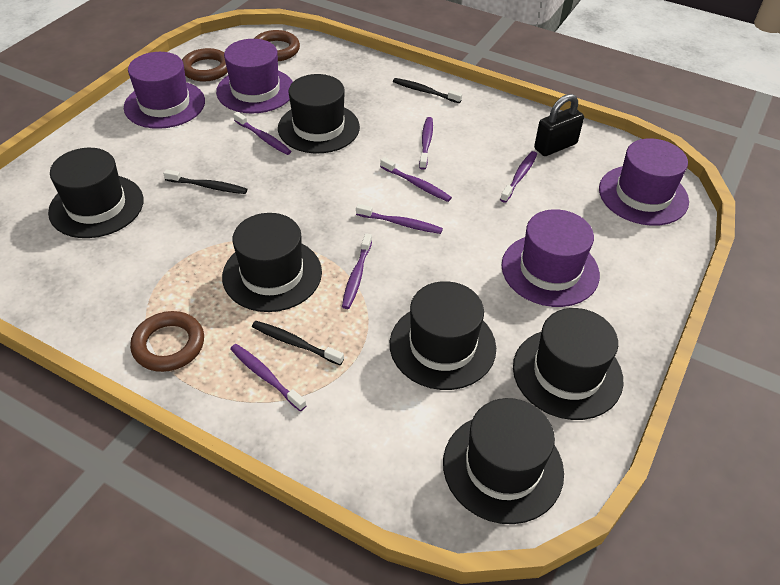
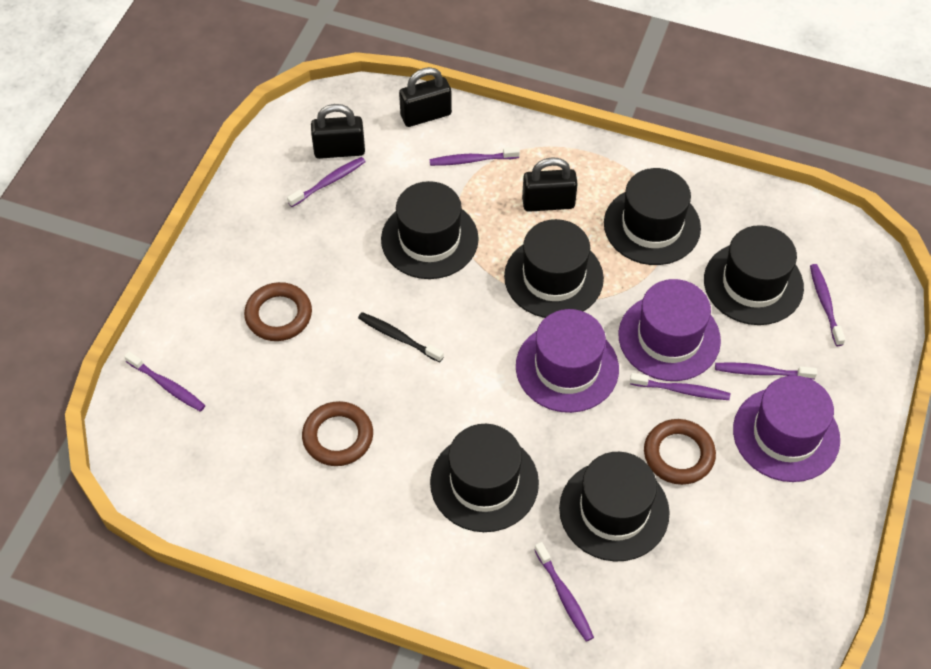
black padlock: 1 -> 3
black toothbrush: 3 -> 1
purple hat: 4 -> 3

